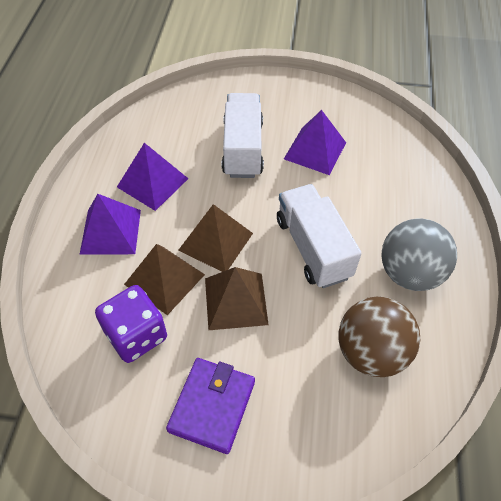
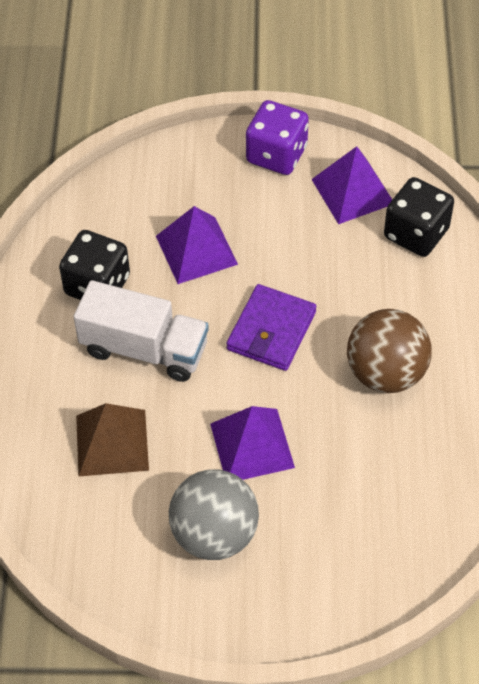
black dice: 0 -> 2
brown pyramid: 3 -> 1
white truck: 2 -> 1

